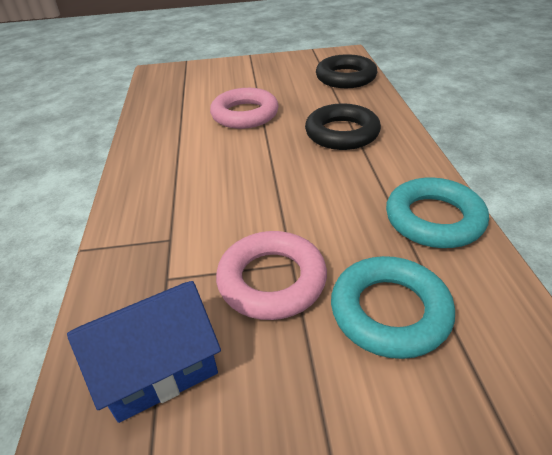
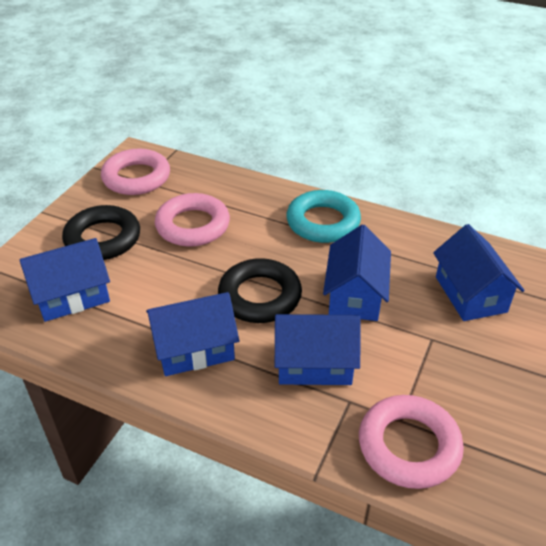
blue house: 1 -> 5
pink ring: 2 -> 3
turquoise ring: 2 -> 1

